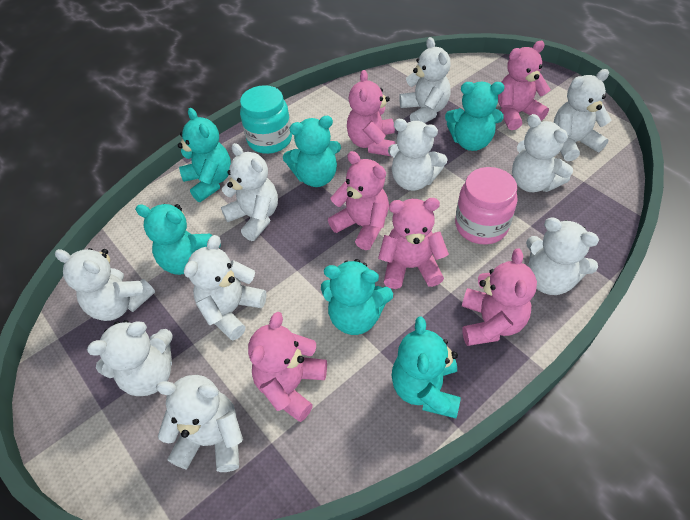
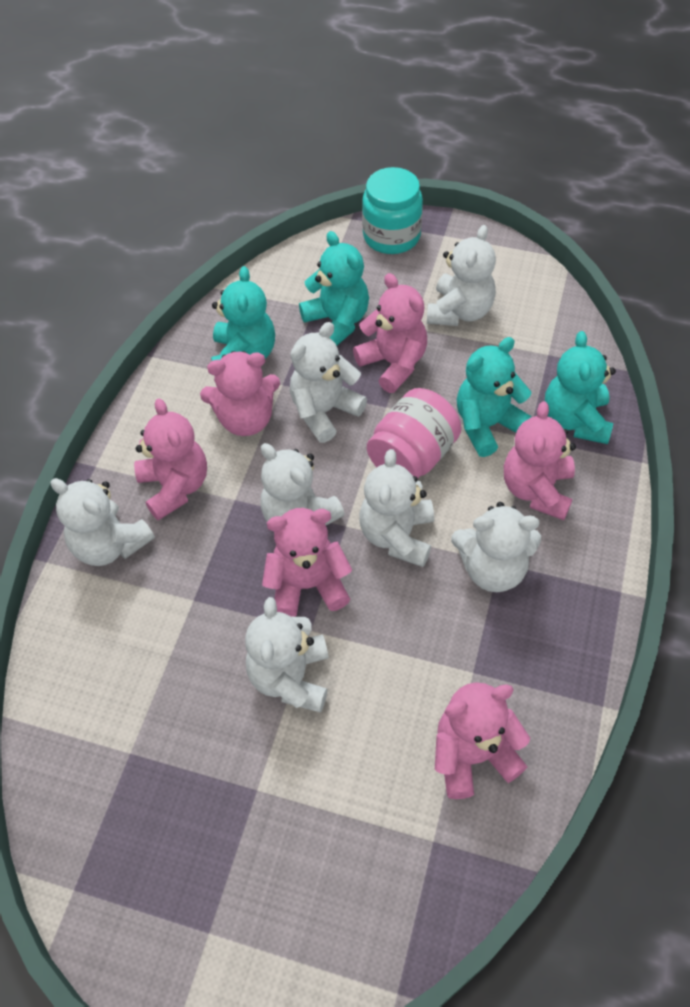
turquoise teddy bear: 6 -> 4
white teddy bear: 10 -> 7

